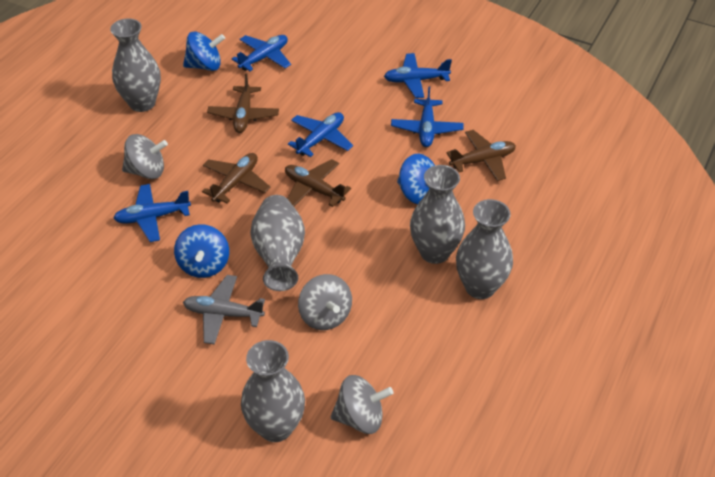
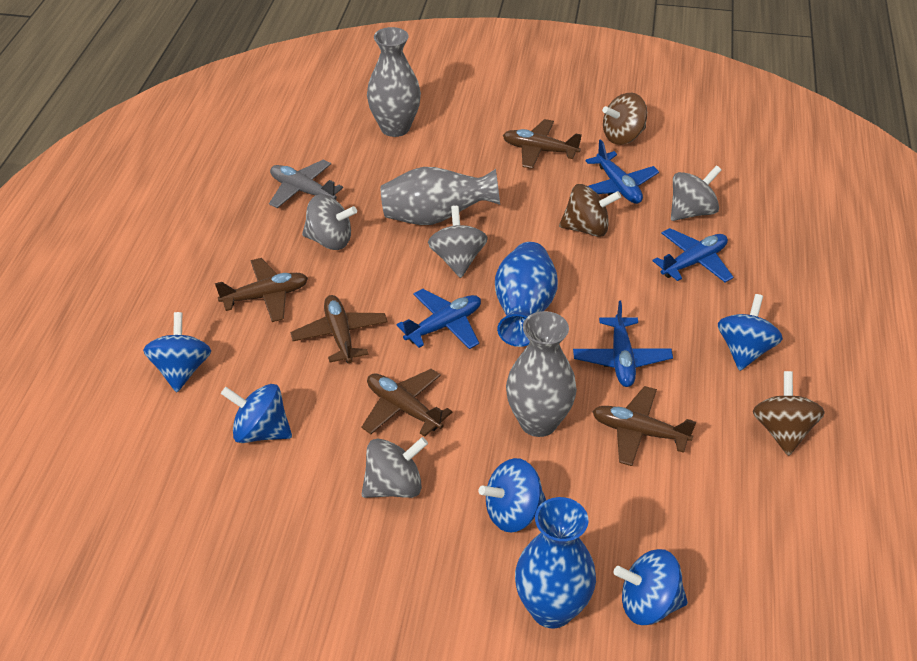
blue plane: 5 -> 4
blue spinning top: 3 -> 5
blue vase: 0 -> 2
brown plane: 4 -> 5
brown spinning top: 0 -> 3
grey spinning top: 3 -> 4
grey vase: 5 -> 3

